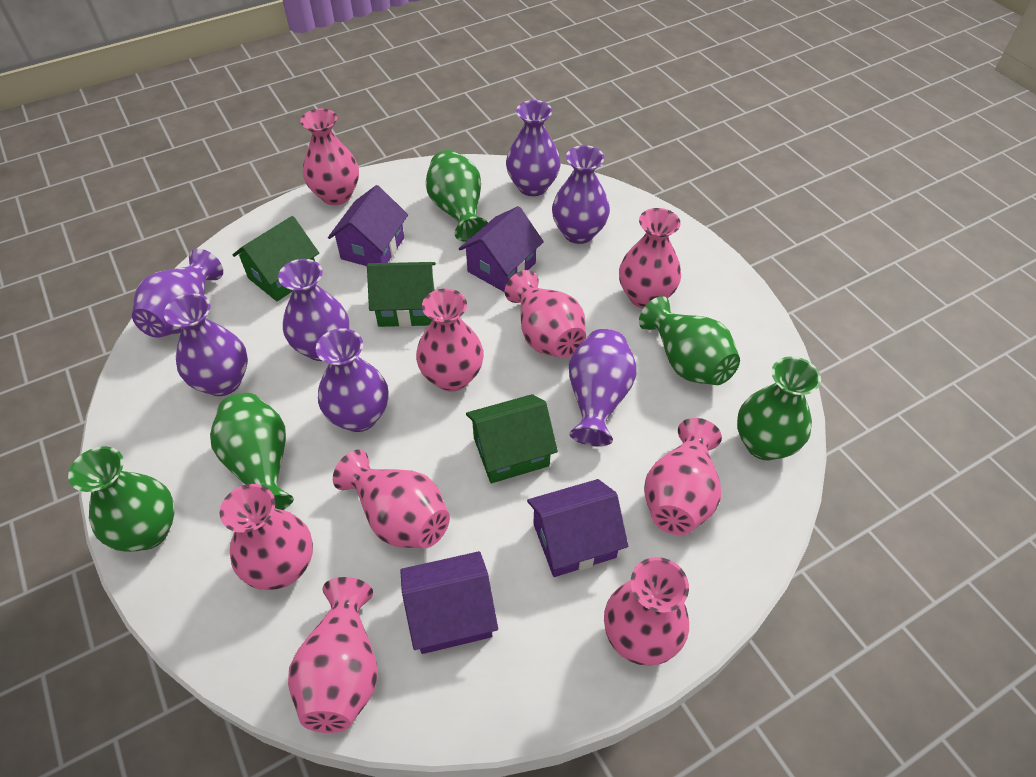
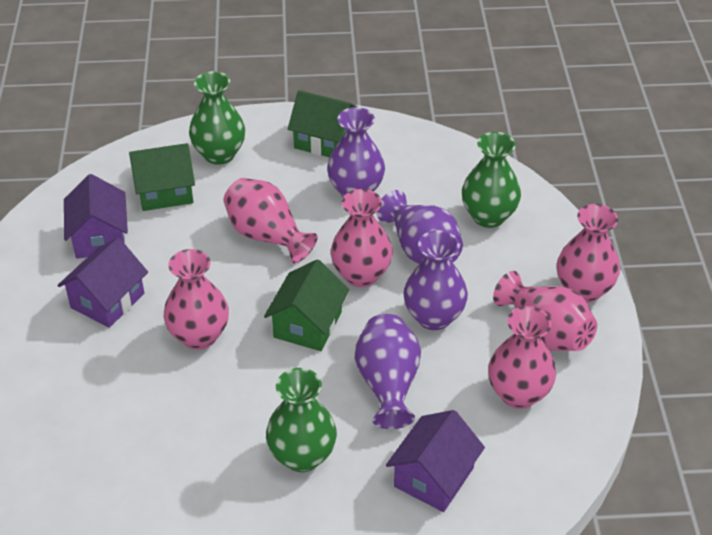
green vase: 5 -> 3
pink vase: 9 -> 6
purple house: 4 -> 3
purple vase: 7 -> 4

